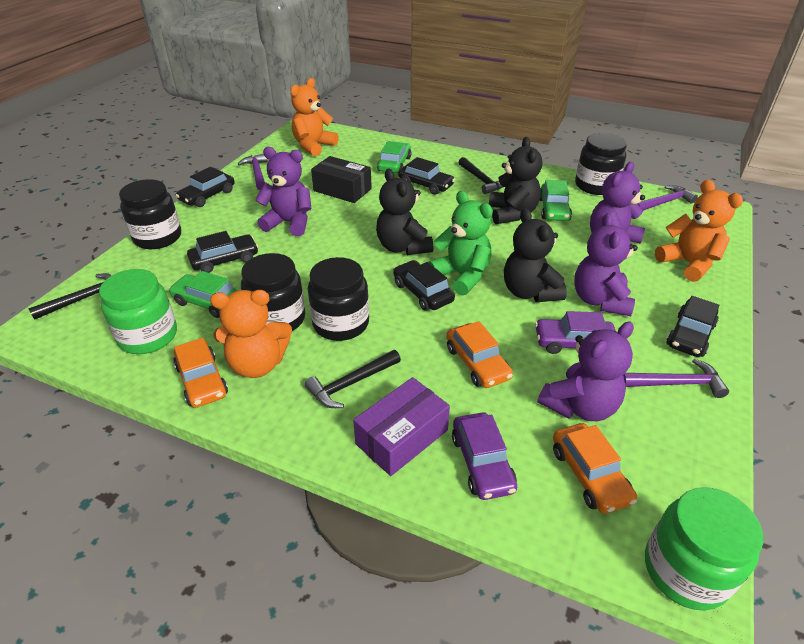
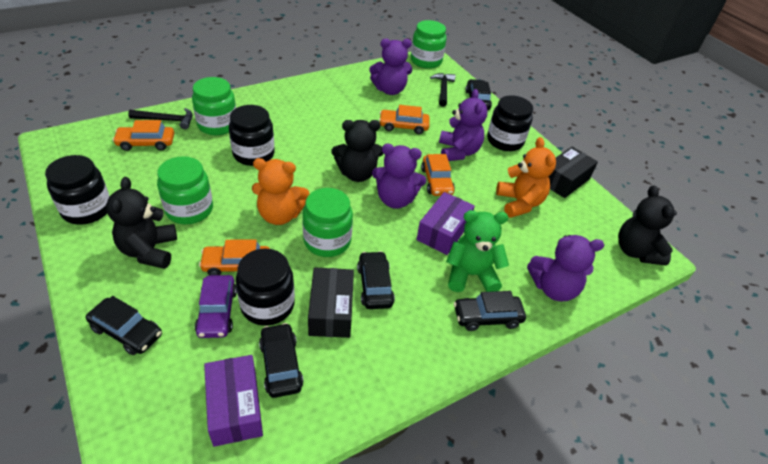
black box: 1 -> 2
black hammer: 3 -> 2
green car: 3 -> 0
green jar: 2 -> 4
orange car: 3 -> 4
orange teddy bear: 3 -> 2
purple box: 1 -> 2
purple car: 2 -> 1
purple hammer: 3 -> 0

